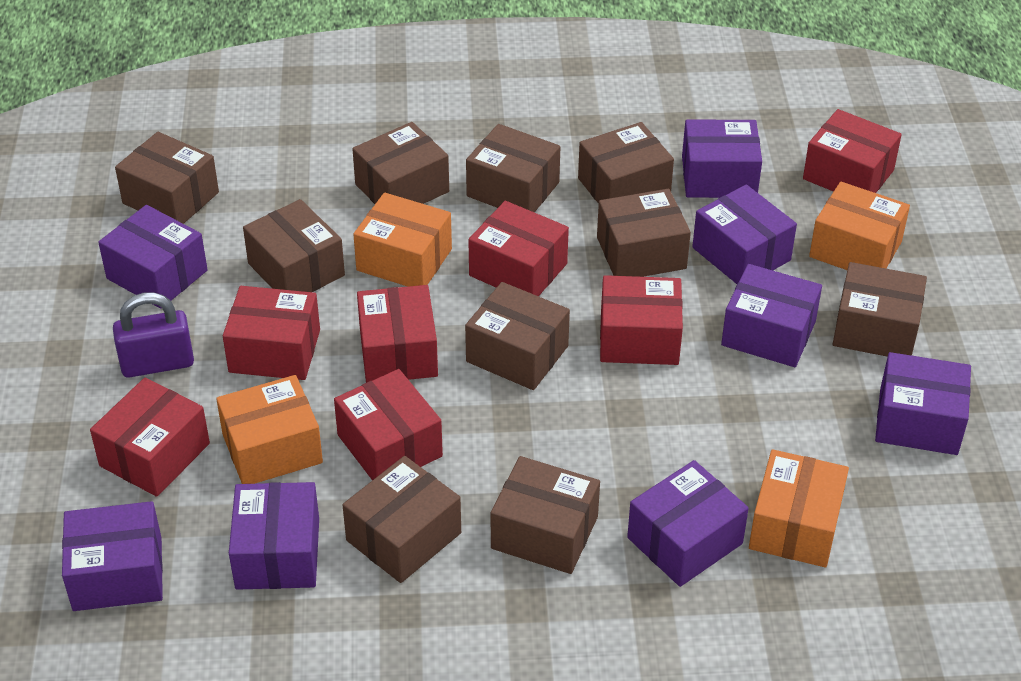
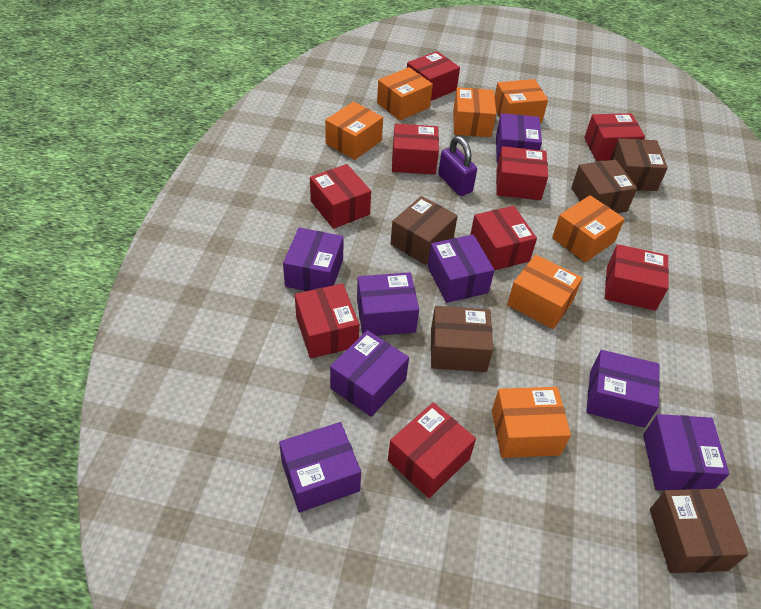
brown box: 10 -> 5
orange box: 4 -> 7
red box: 7 -> 9

